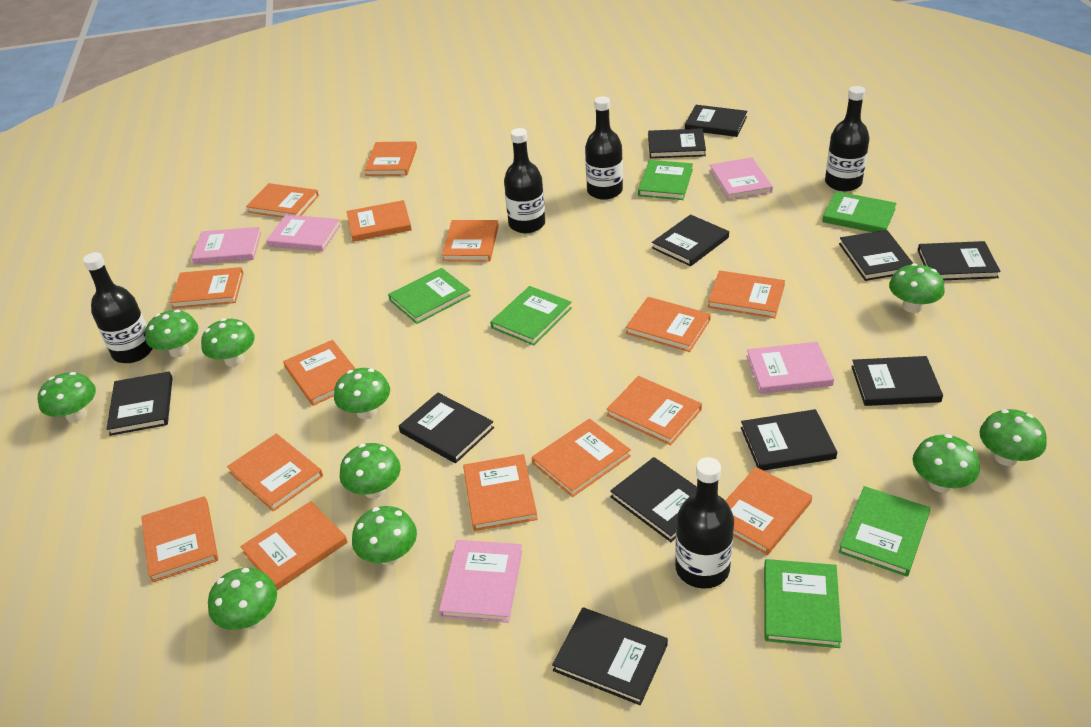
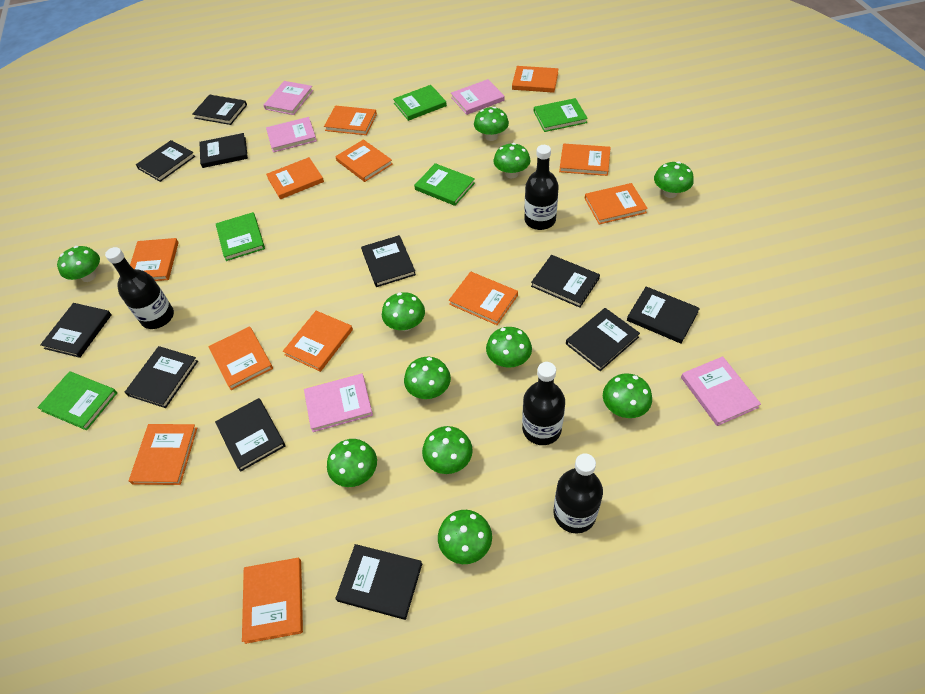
black bottle: 5 -> 4
green book: 6 -> 5
green mushroom: 10 -> 11
orange book: 15 -> 12

